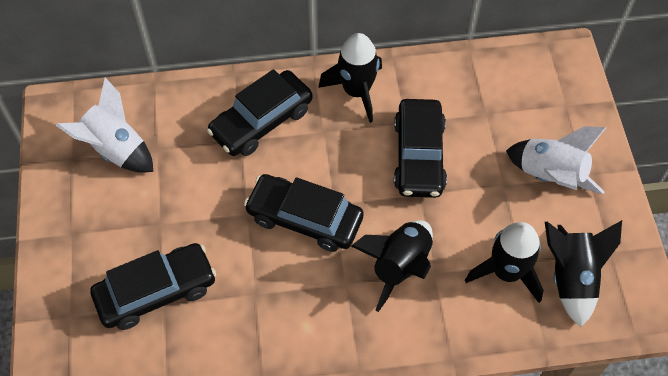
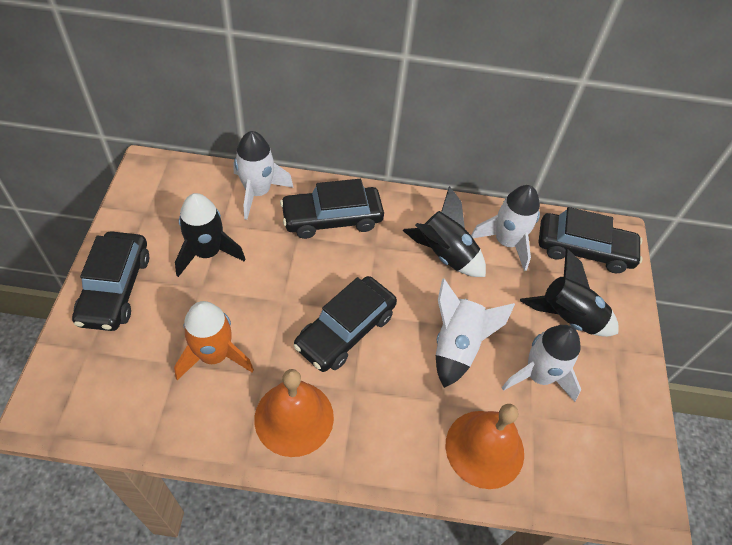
black rocket: 4 -> 3
orange bell: 0 -> 2
orange rocket: 0 -> 1
white rocket: 2 -> 4

